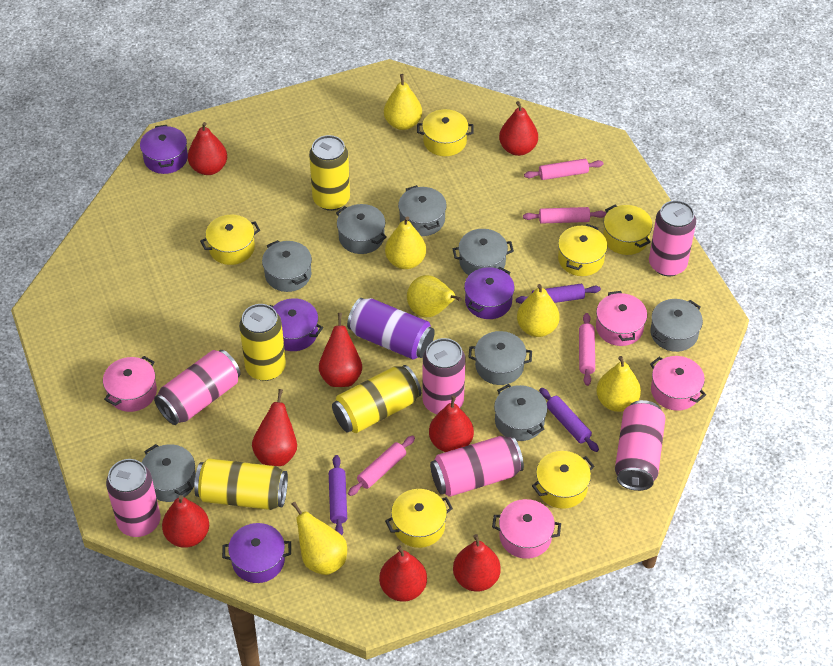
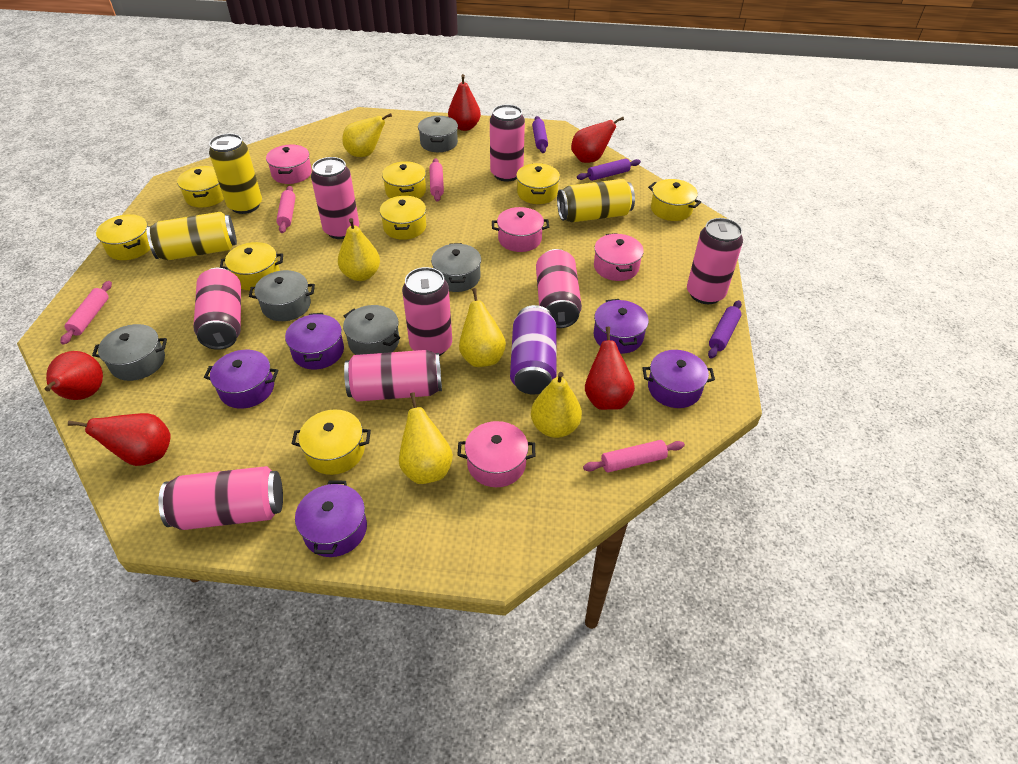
grey pot: 8 -> 5
pink can: 6 -> 8
purple pot: 4 -> 5
red pear: 8 -> 5
yellow can: 4 -> 3
yellow pear: 6 -> 5
yellow pot: 6 -> 8

